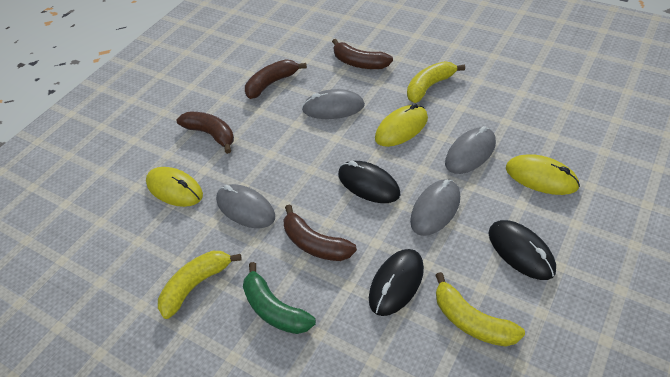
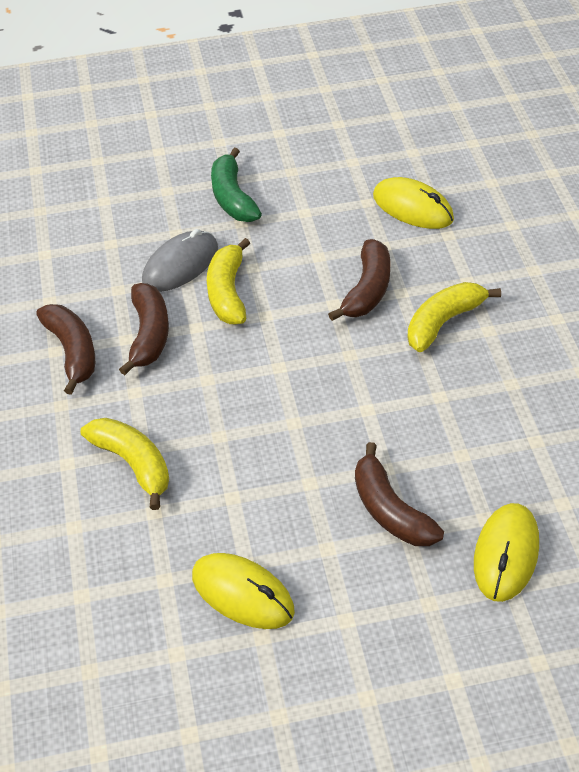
black mouse: 3 -> 0
grey mouse: 4 -> 1

